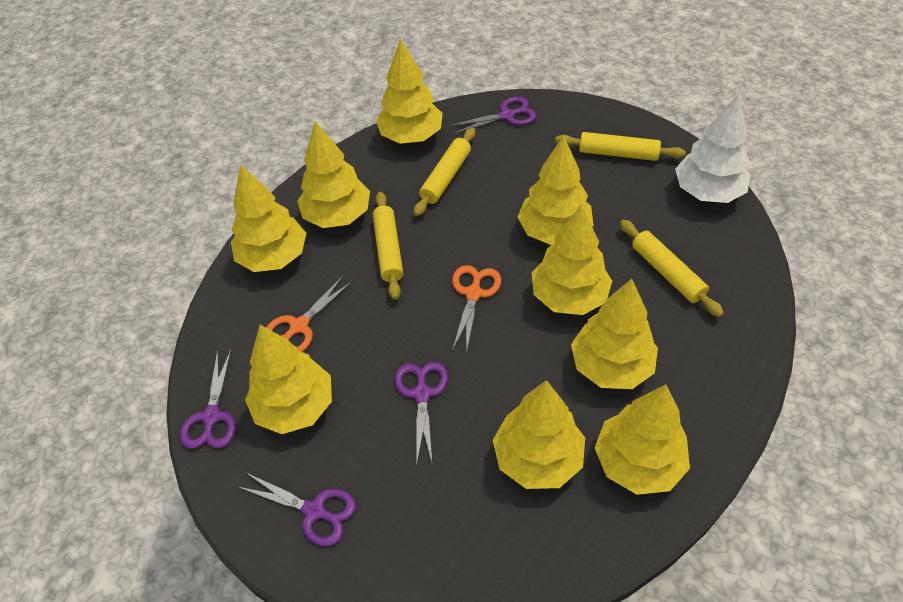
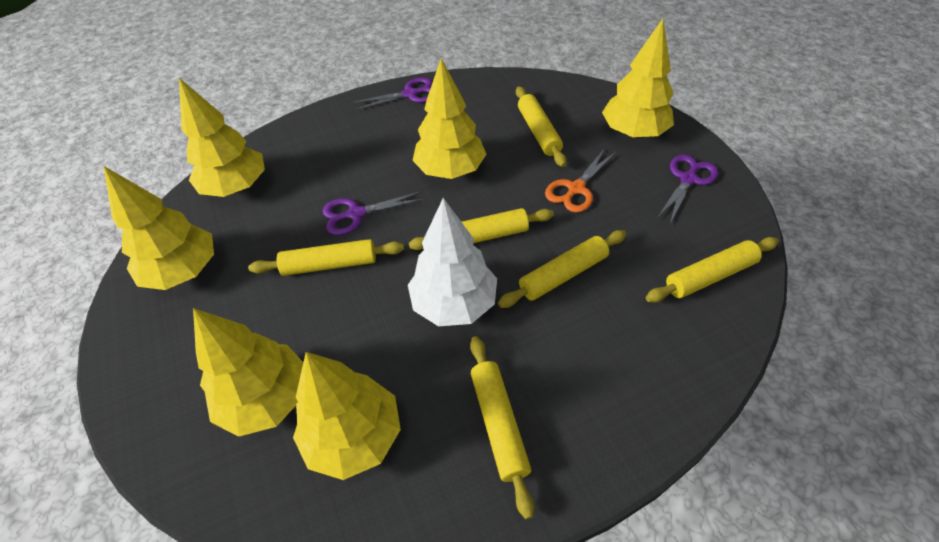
orange scissors: 2 -> 1
purple scissors: 4 -> 3
yellow rolling pin: 4 -> 6
yellow tree: 9 -> 6

